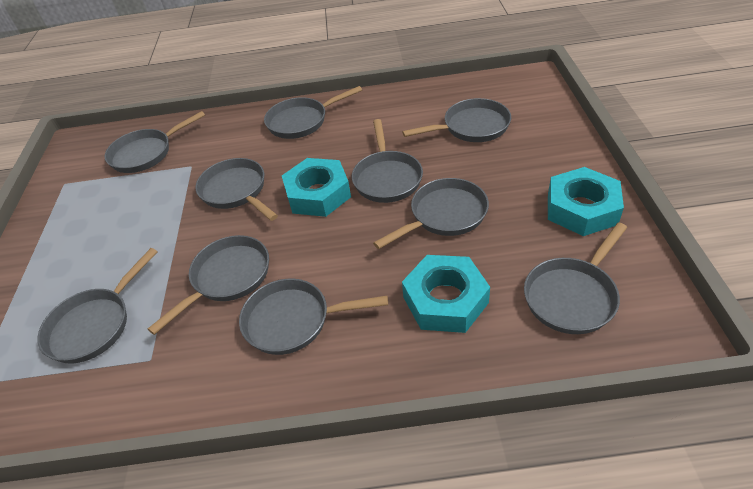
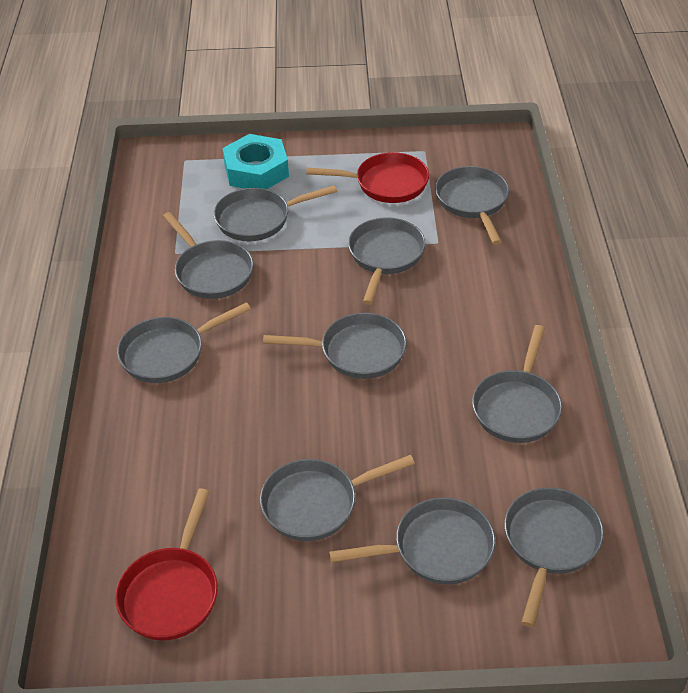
red pan: 0 -> 2
turquoise nut: 3 -> 1

